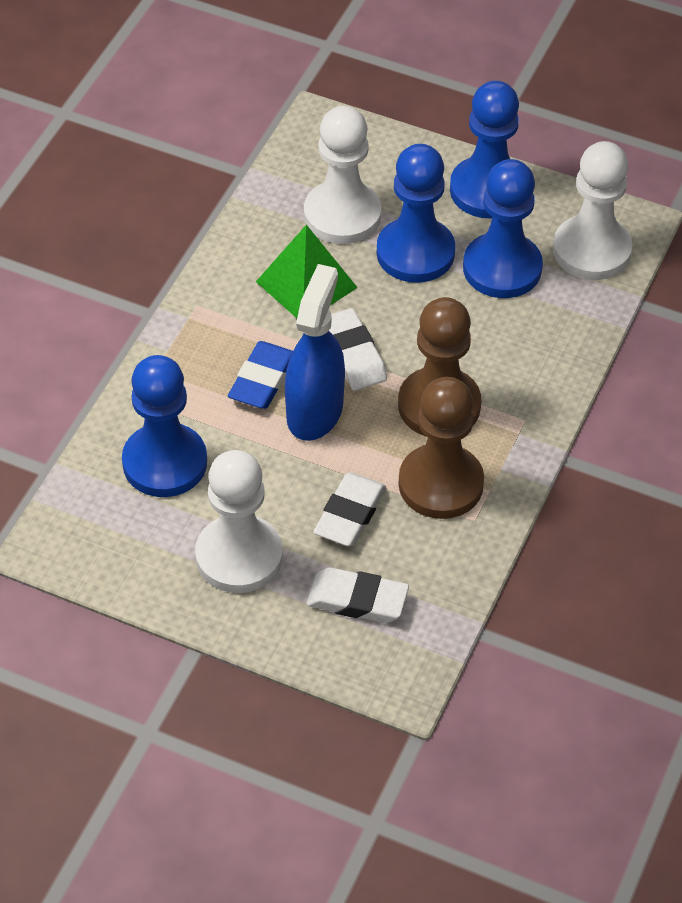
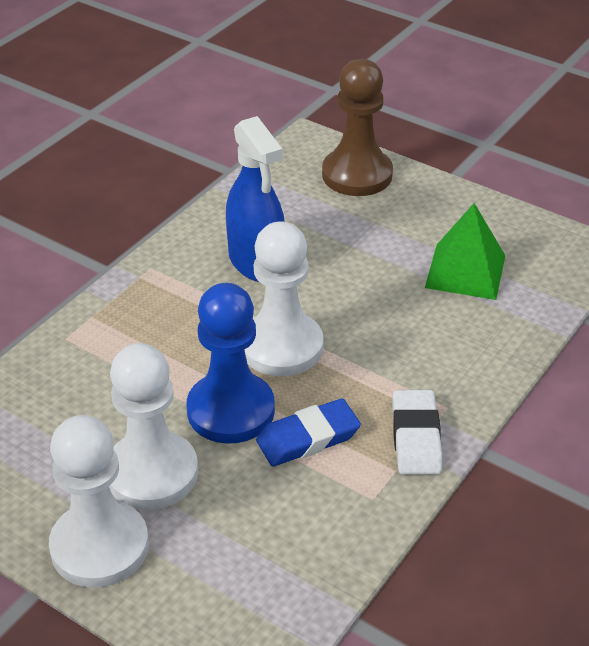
blue pawn: 4 -> 1
brown pawn: 2 -> 1
white eraser: 3 -> 1

